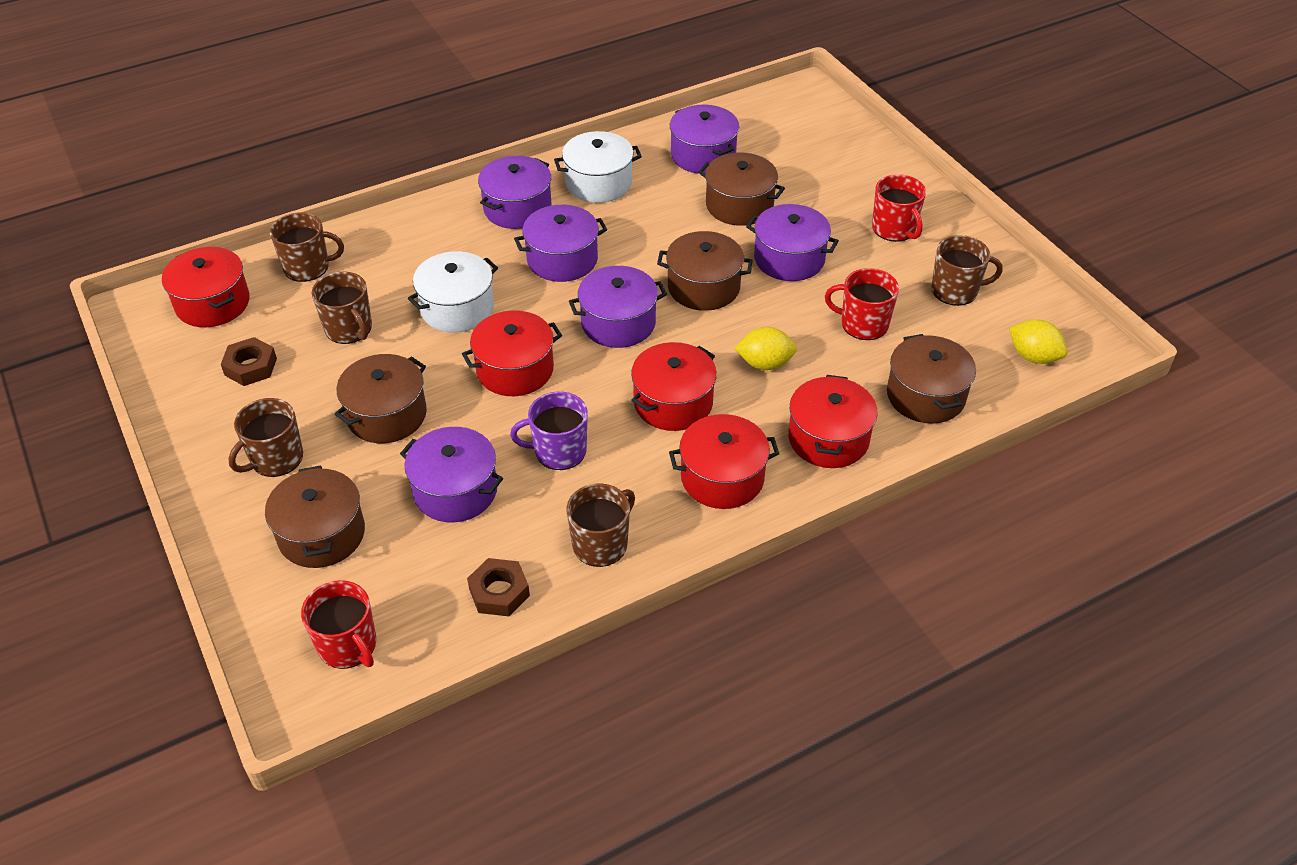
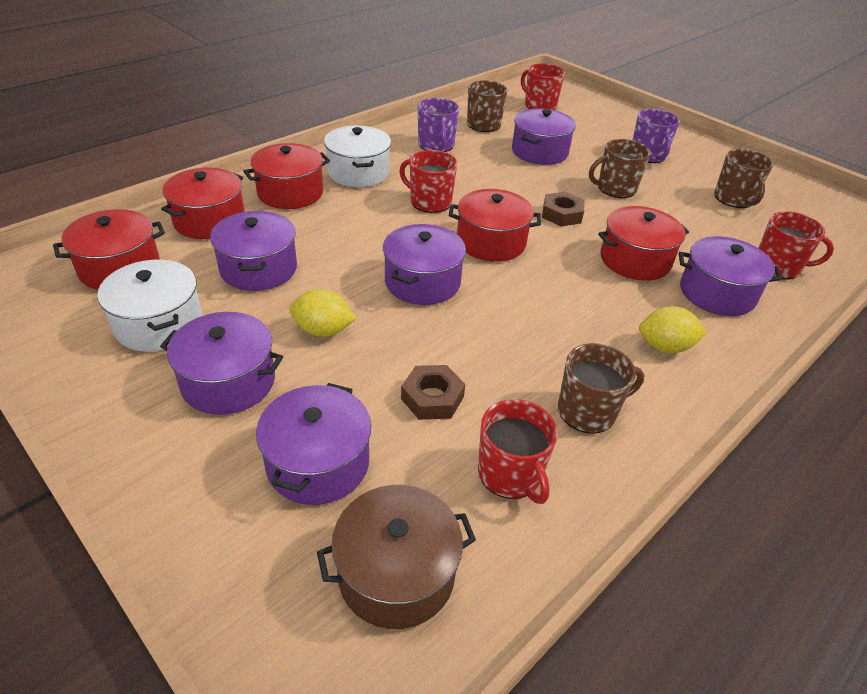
brown mug: 5 -> 4
brown pot: 5 -> 1
purple mug: 1 -> 2
red mug: 3 -> 4

